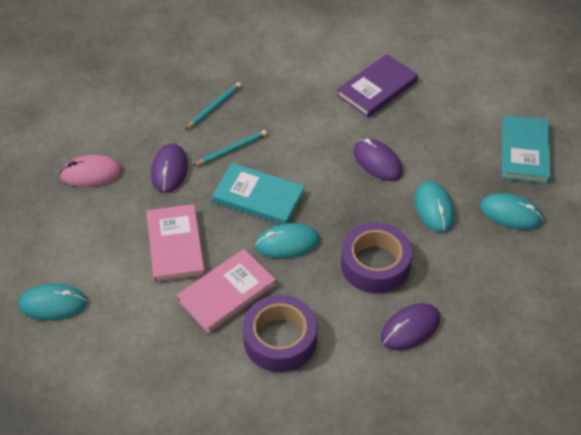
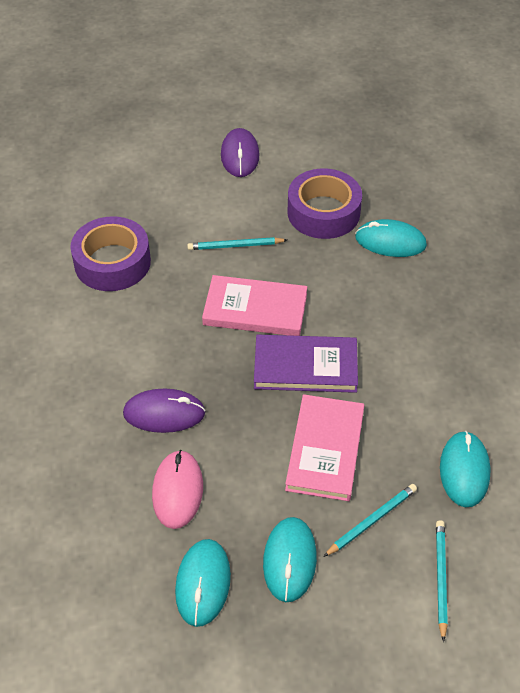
purple mouse: 3 -> 2
turquoise book: 2 -> 0
turquoise pencil: 2 -> 3

